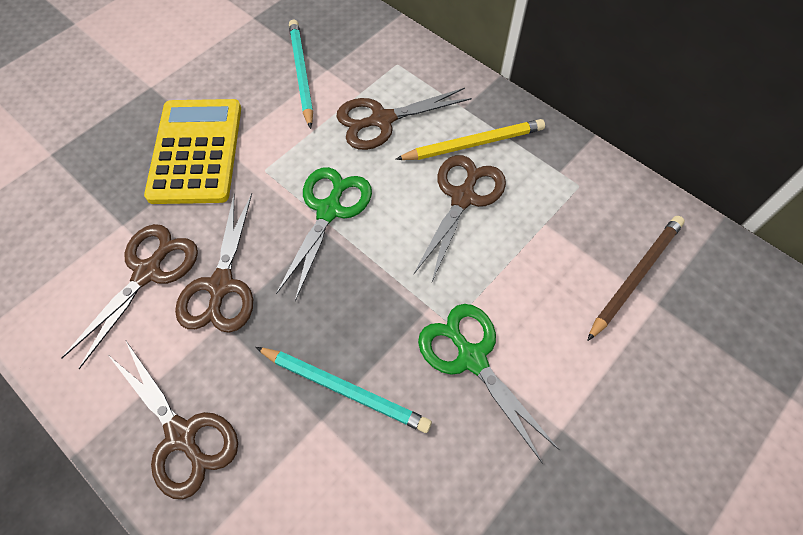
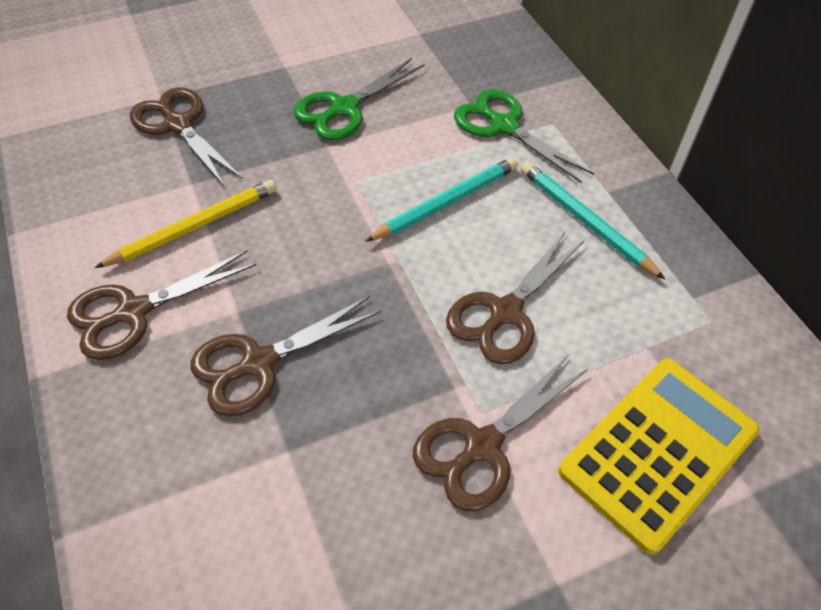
brown pencil: 1 -> 0

